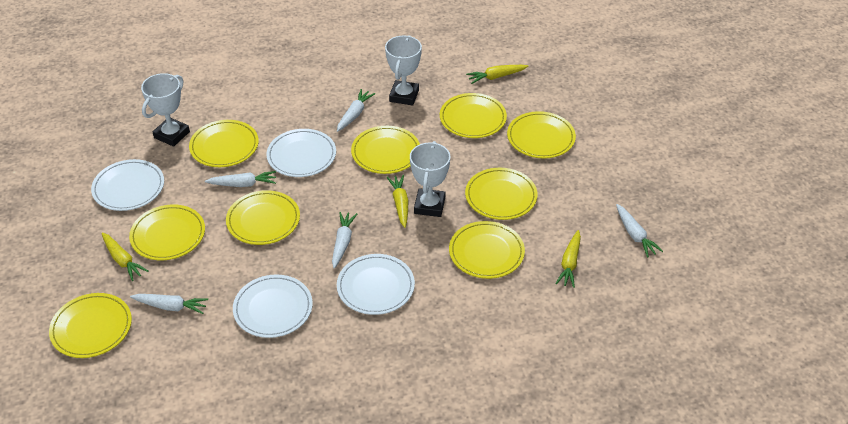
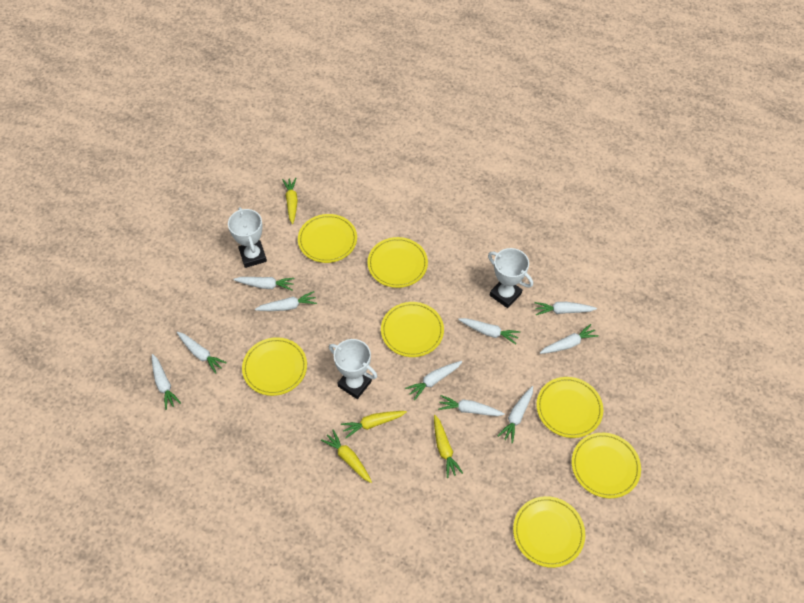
white carrot: 5 -> 10
white plate: 4 -> 0
yellow plate: 9 -> 7

